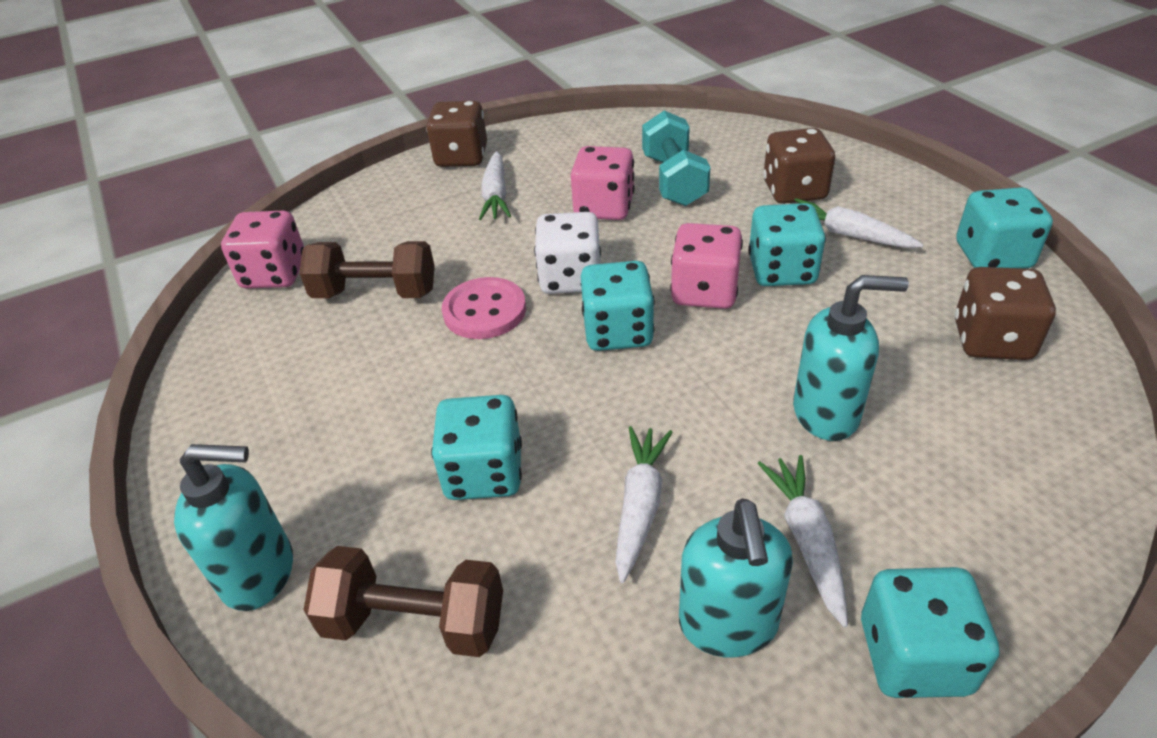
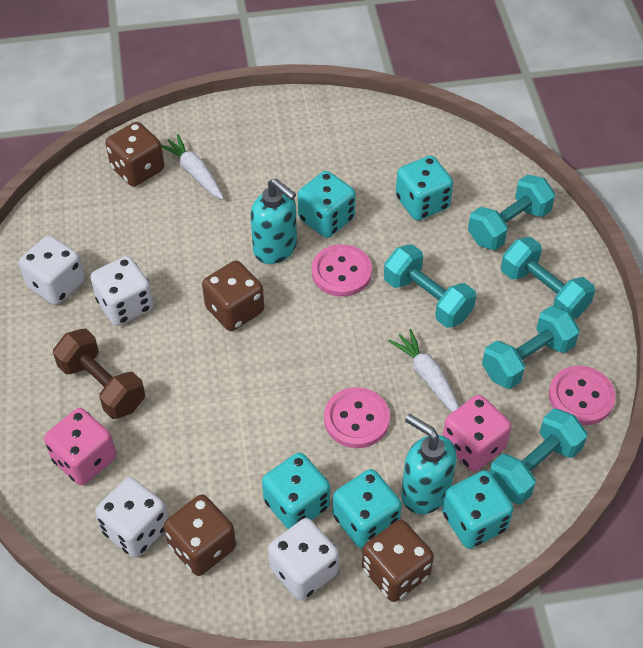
brown dice: 3 -> 4
brown dumbbell: 2 -> 1
pink button: 1 -> 3
pink dice: 3 -> 2
turquoise dumbbell: 1 -> 5
turquoise soap dispenser: 3 -> 2
white carrot: 4 -> 2
white dice: 1 -> 4

